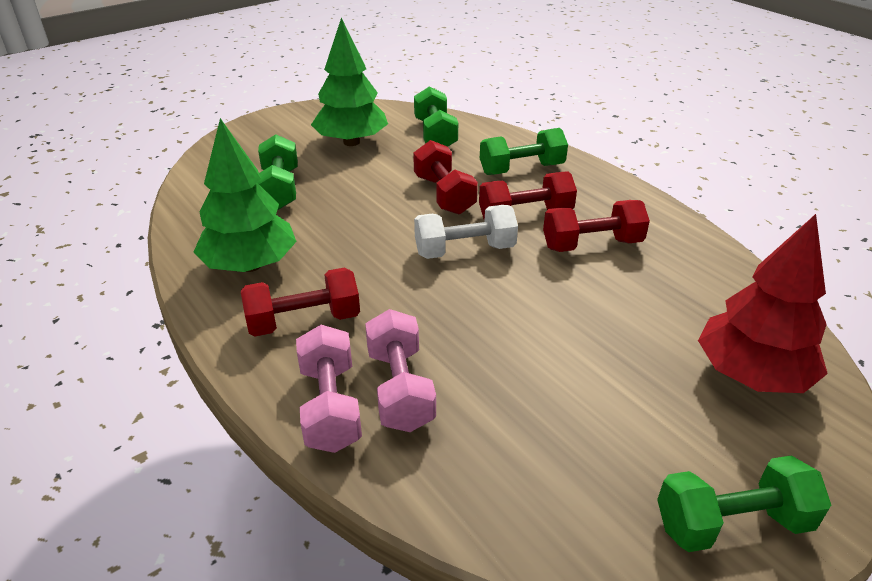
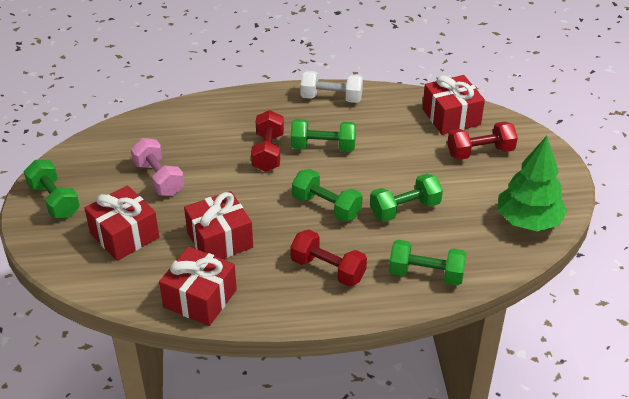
green dumbbell: 4 -> 5
green tree: 2 -> 1
pink dumbbell: 2 -> 1
red dumbbell: 4 -> 3
red gift: 0 -> 4
red tree: 1 -> 0

